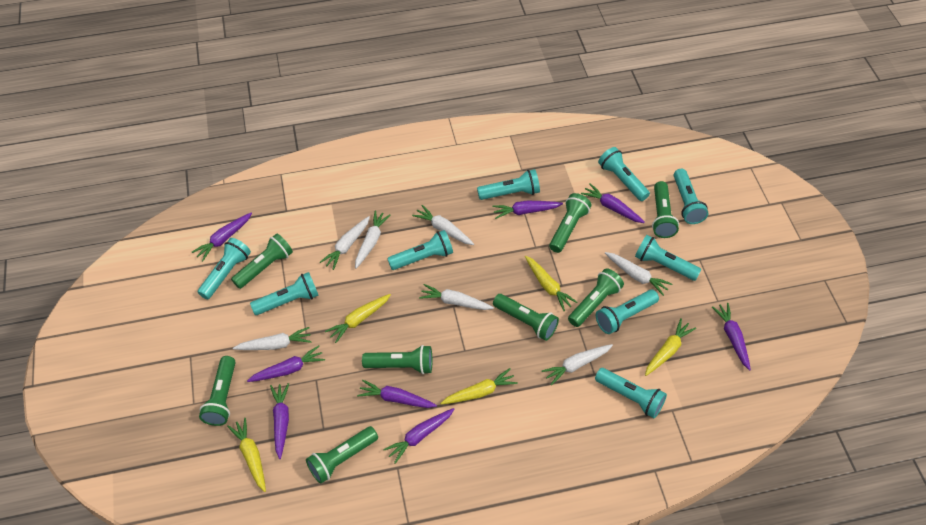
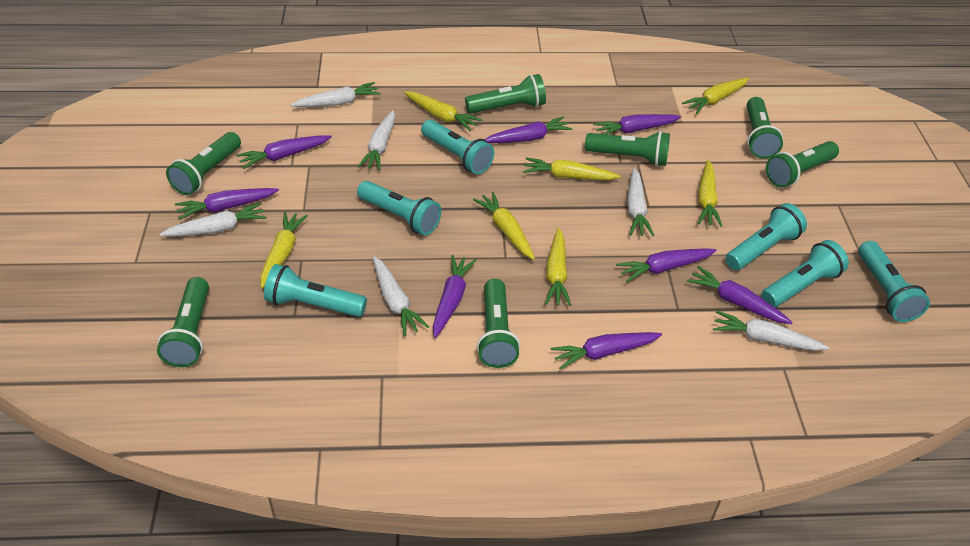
green flashlight: 8 -> 7
turquoise flashlight: 9 -> 6
white carrot: 7 -> 6
yellow carrot: 5 -> 7

